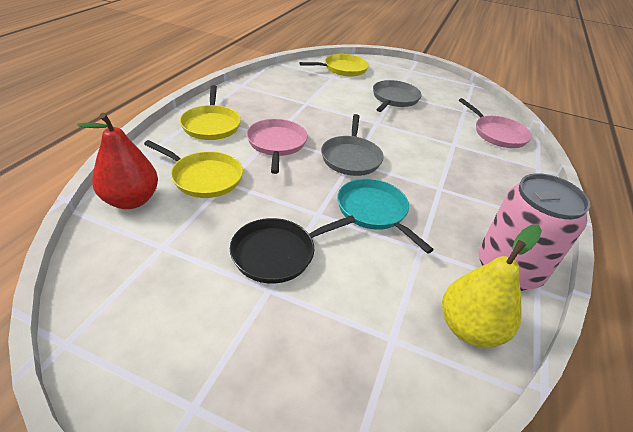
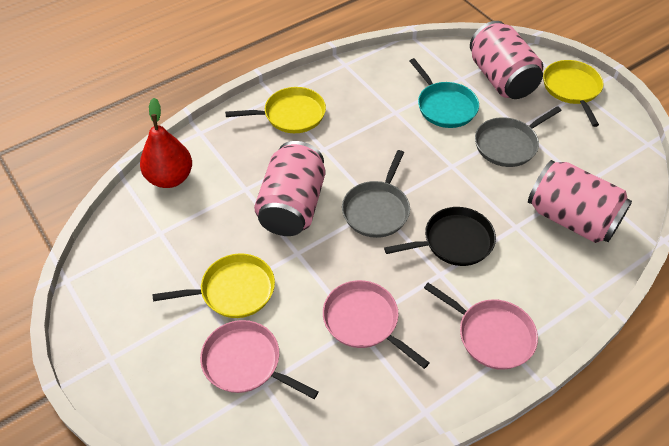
pink can: 1 -> 3
pink pan: 2 -> 3
yellow pear: 1 -> 0

